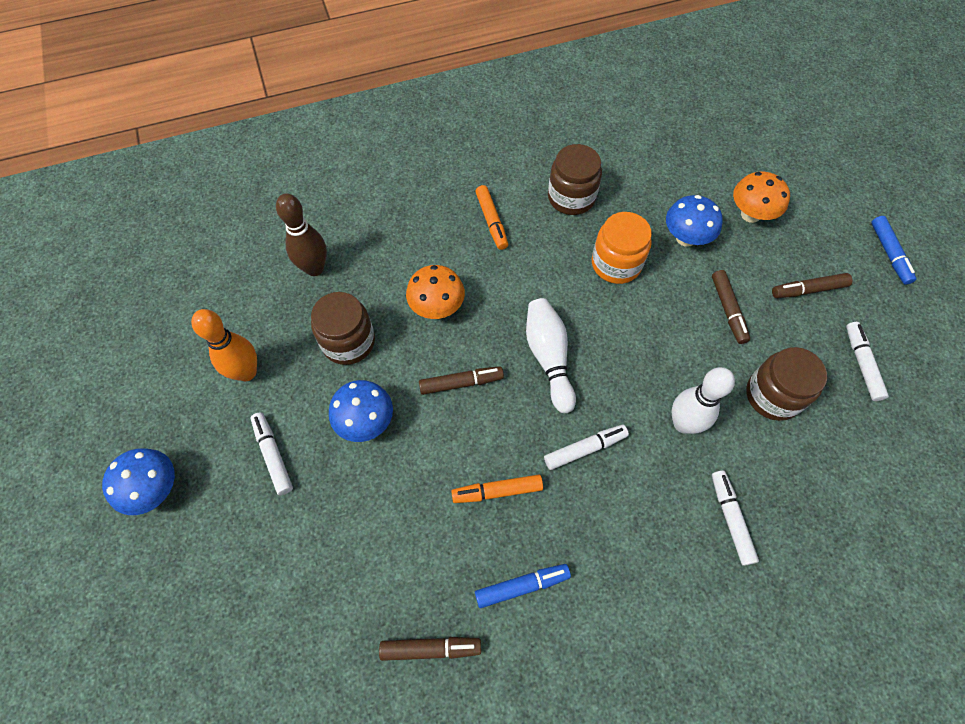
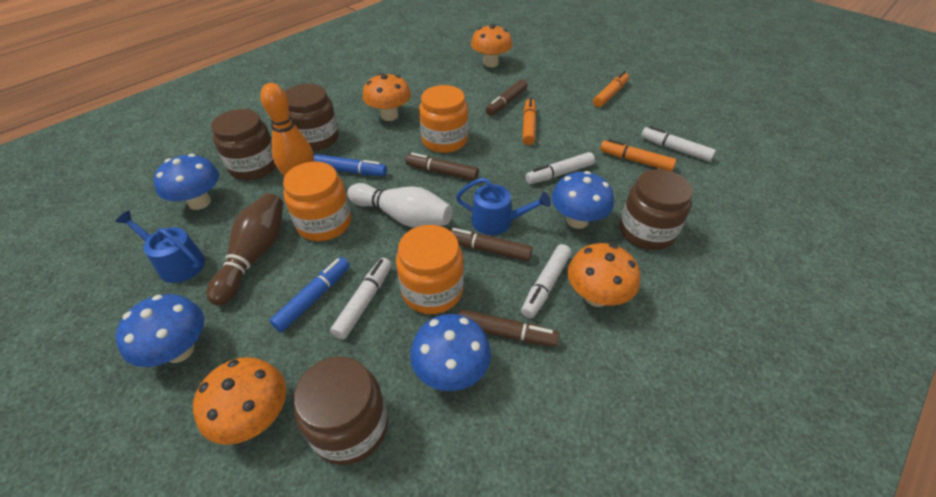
blue mushroom: 3 -> 4
blue watering can: 0 -> 2
brown jar: 3 -> 4
orange jar: 1 -> 3
orange marker: 2 -> 3
orange mushroom: 2 -> 4
white bowling pin: 2 -> 1

